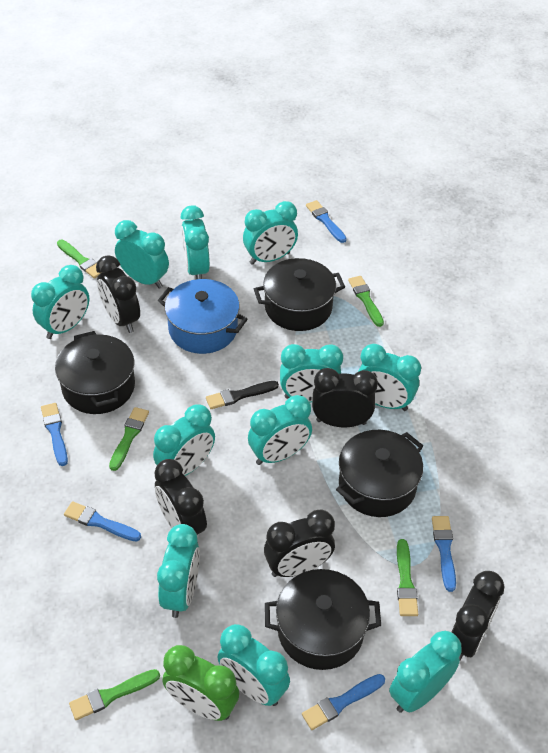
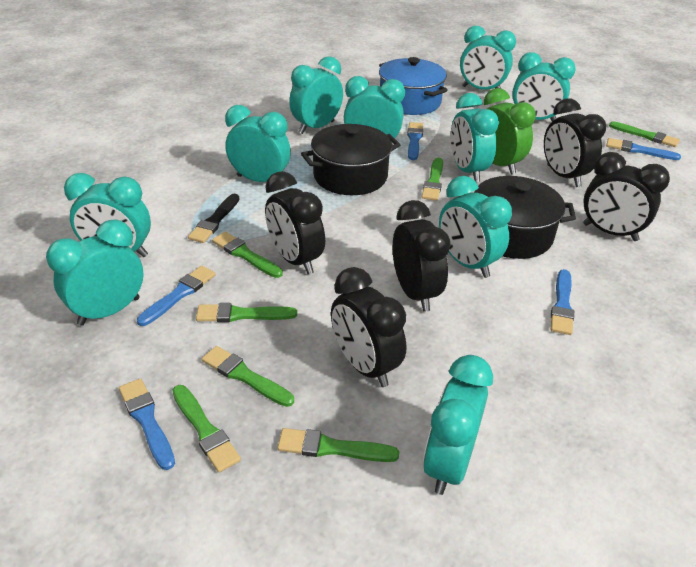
black pot: 4 -> 2
green brush: 5 -> 7
turquoise clock: 11 -> 10

